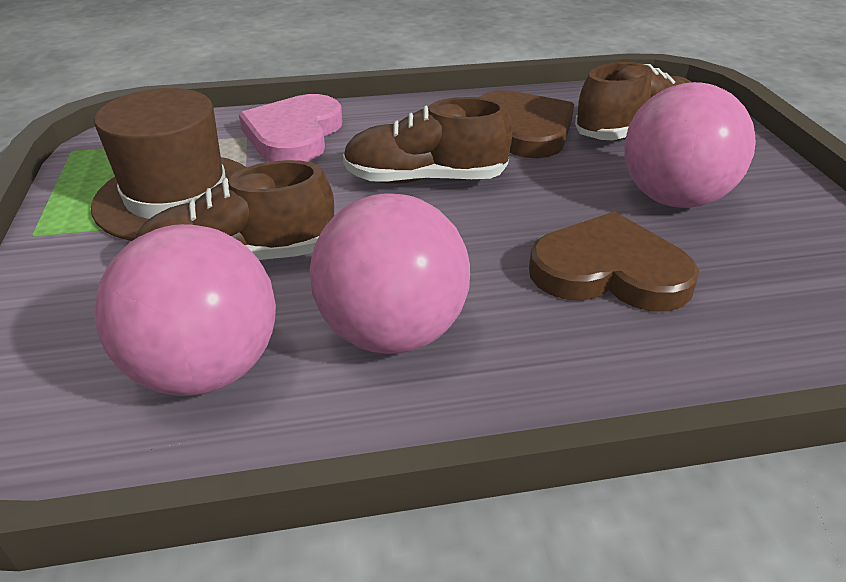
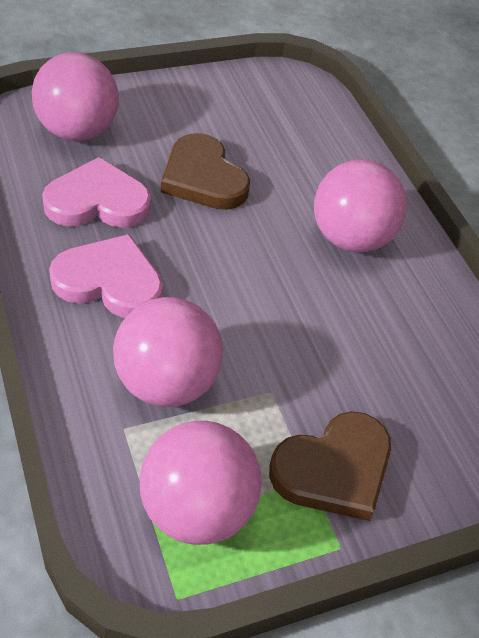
brown hat: 1 -> 0
brown shoe: 3 -> 0
pink ball: 3 -> 4
pink heart: 1 -> 2

